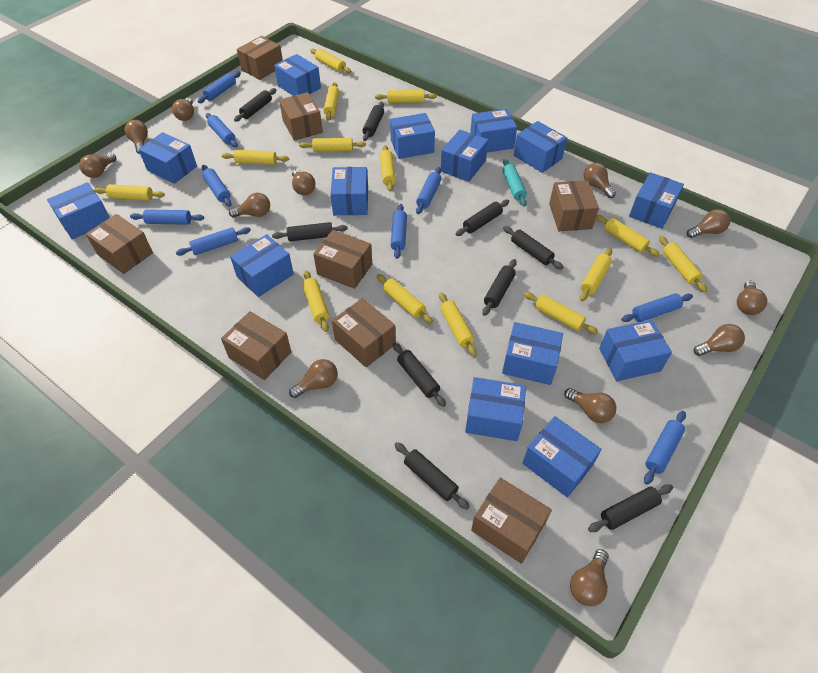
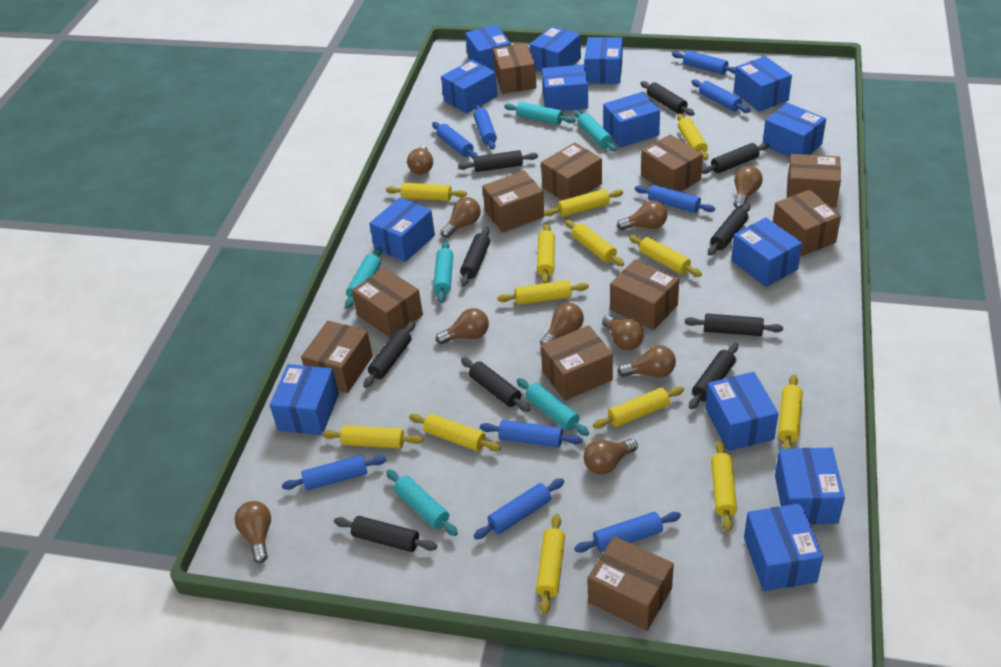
black rolling pin: 9 -> 10
brown box: 8 -> 11
brown light bulb: 12 -> 10
turquoise rolling pin: 1 -> 6
yellow rolling pin: 14 -> 13

